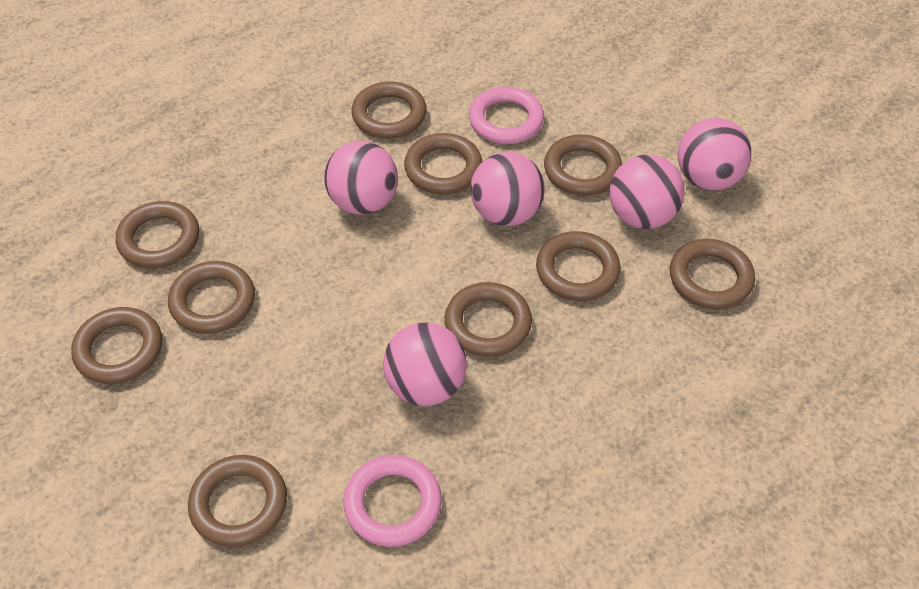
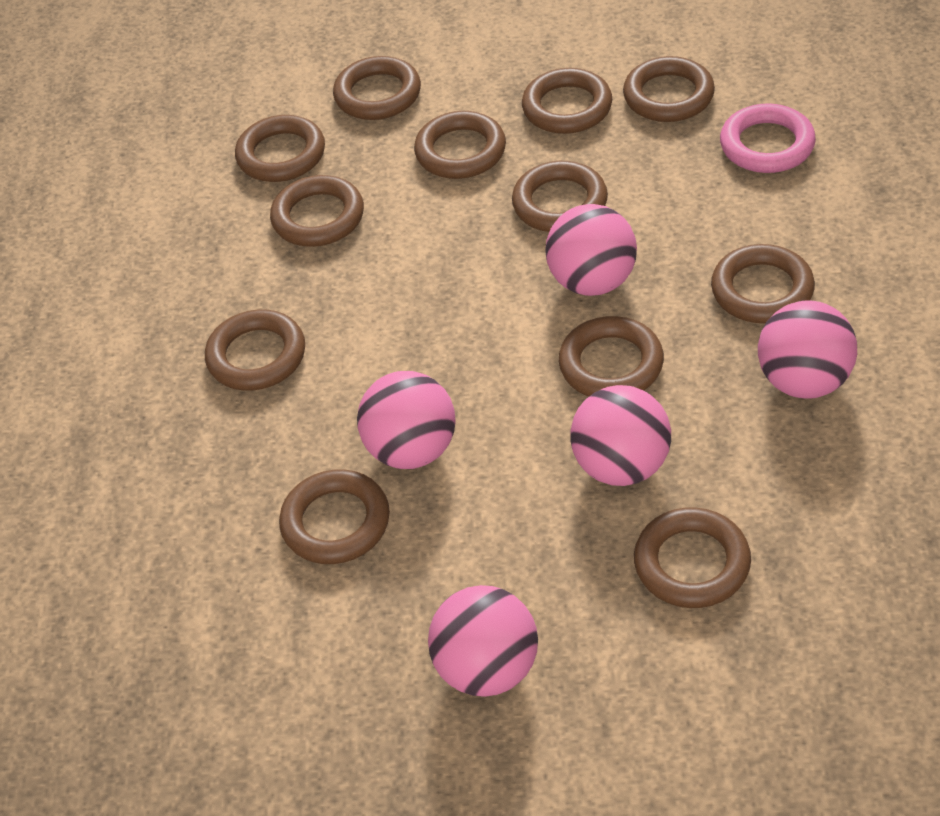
brown ring: 10 -> 12
pink ring: 2 -> 1

